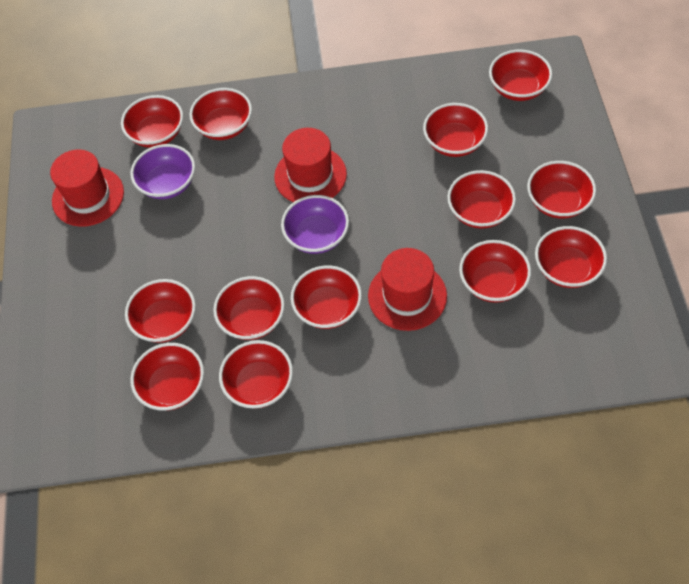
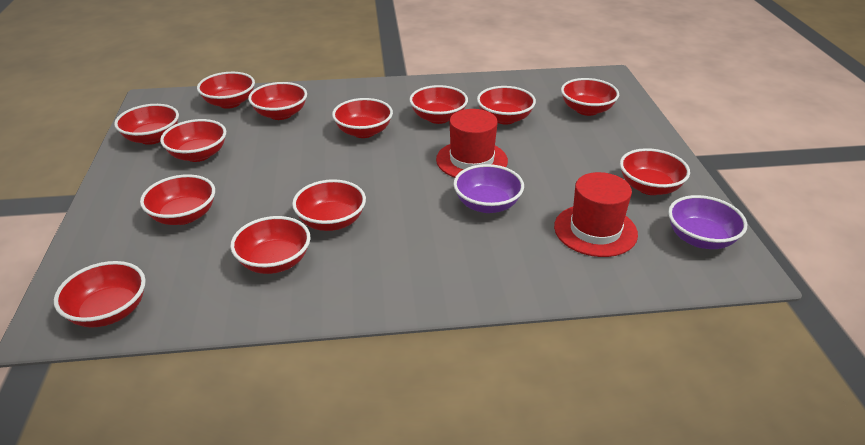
red hat: 3 -> 2

